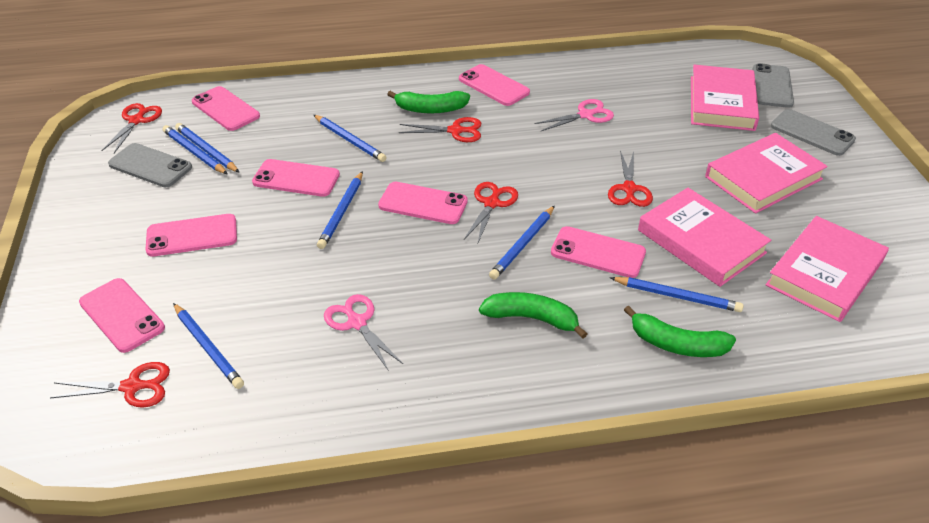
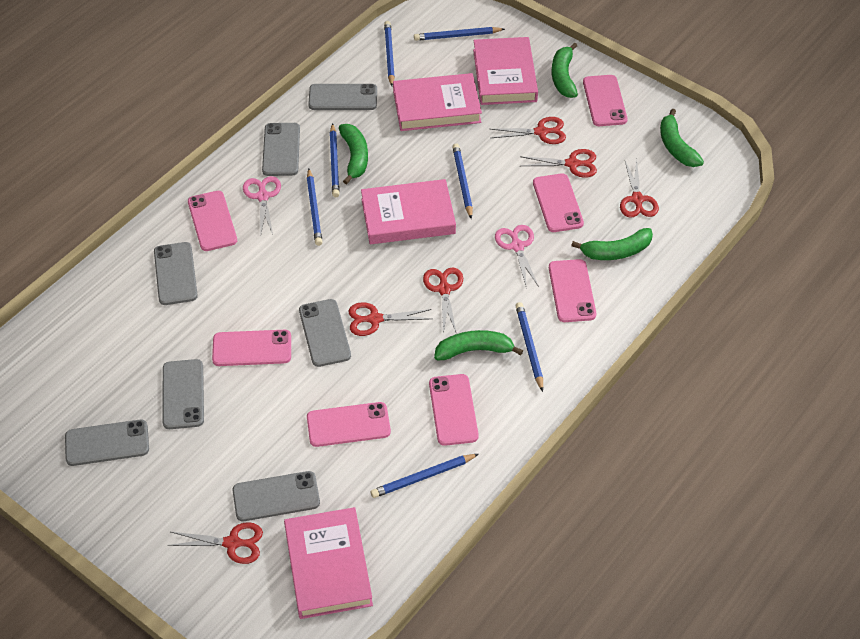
green banana: 3 -> 5
grey phone: 3 -> 7
red scissors: 5 -> 6

